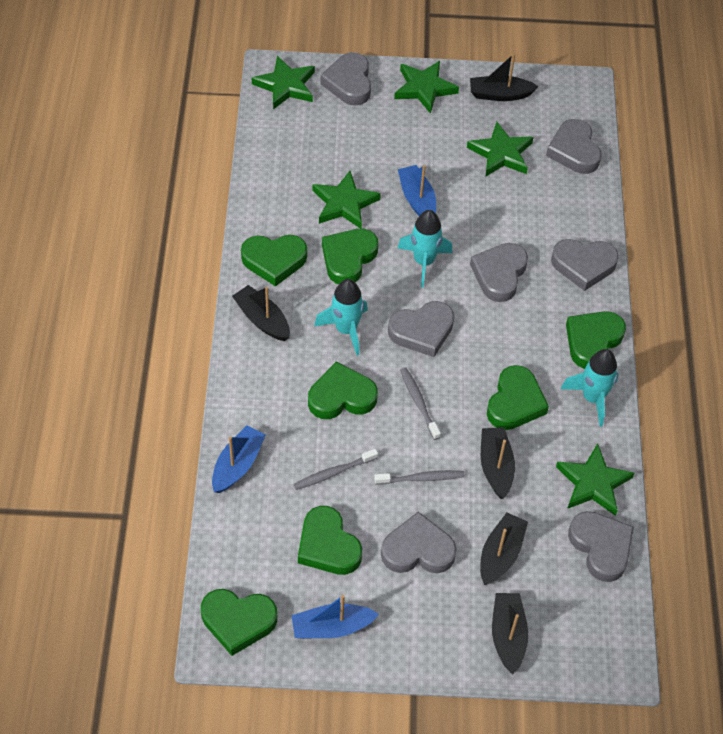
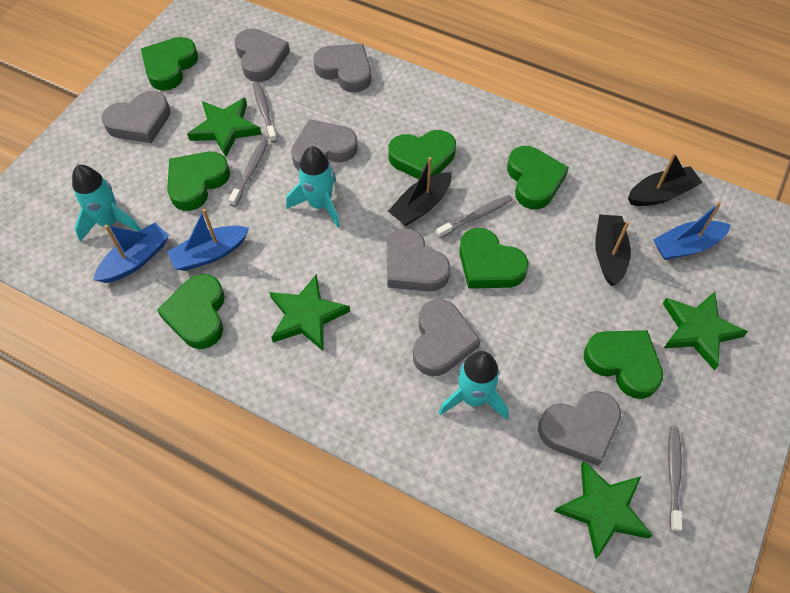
black boat: 5 -> 3
green star: 5 -> 4
grey toothbrush: 3 -> 4

